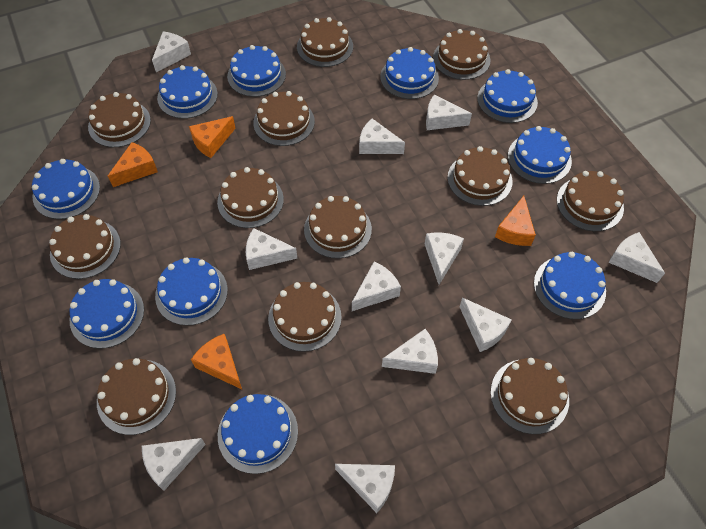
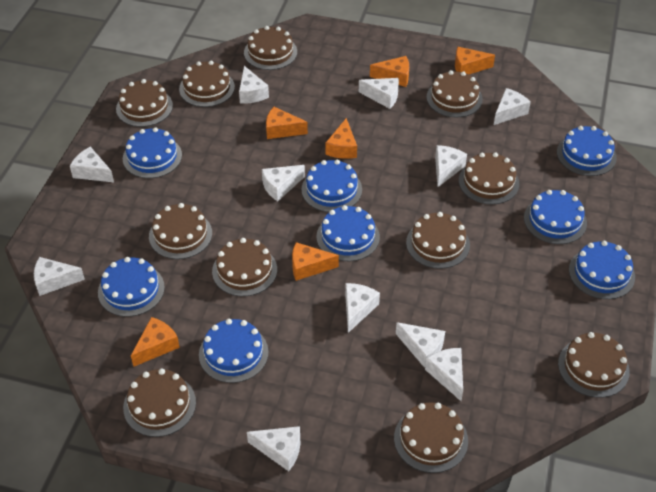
blue cake: 10 -> 8
brown cake: 12 -> 11
orange cheese: 4 -> 6

